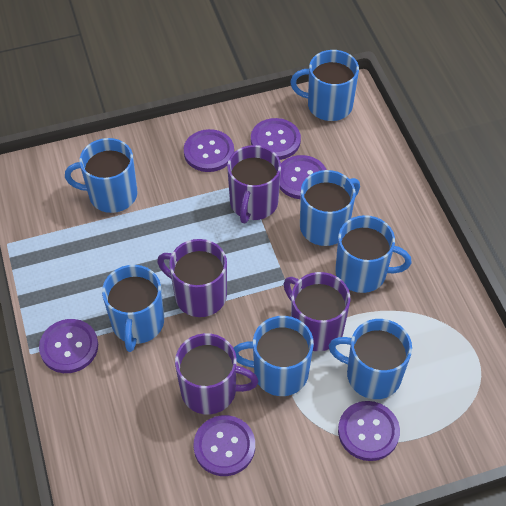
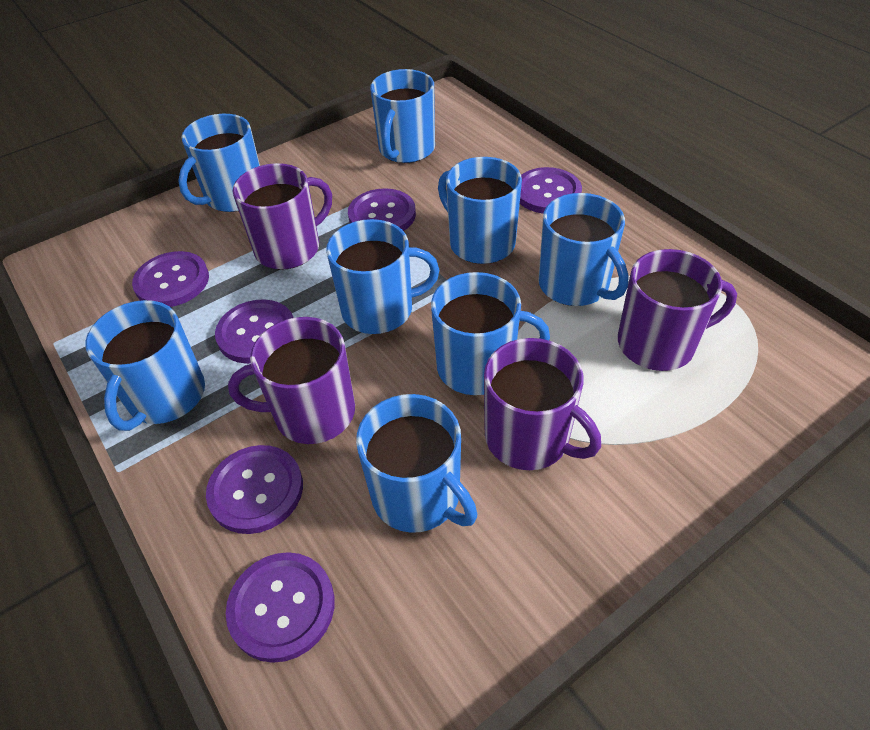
blue mug: 7 -> 8

